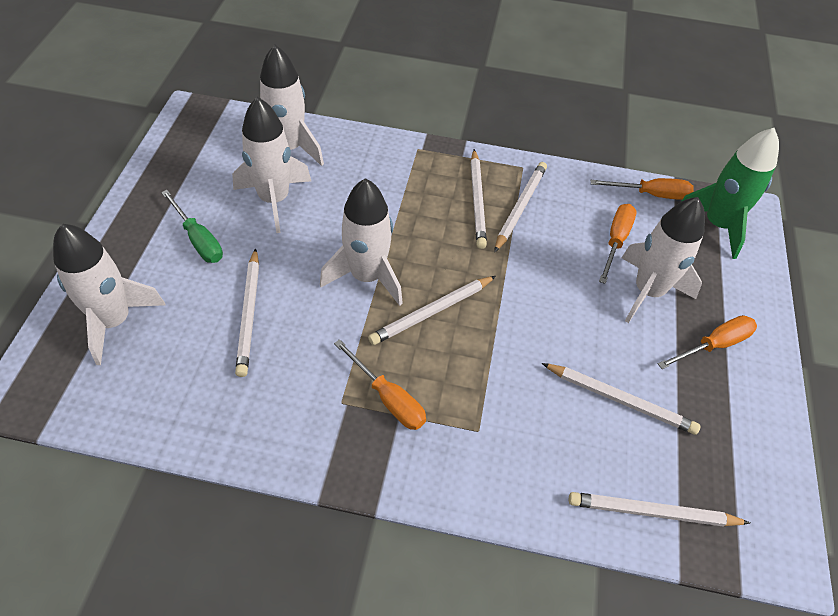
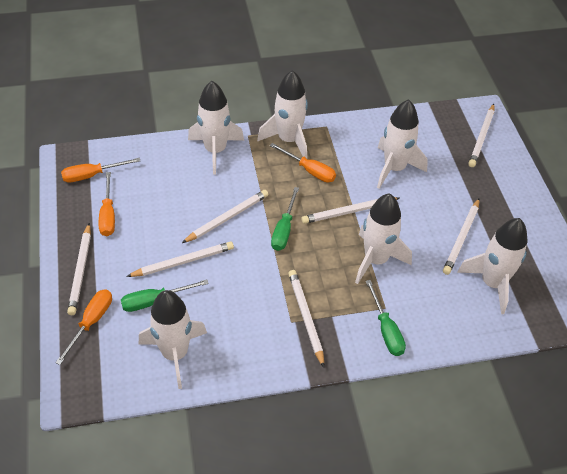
green rocket: 1 -> 0
green screwdriver: 1 -> 3
white pencil: 6 -> 7
white rocket: 5 -> 6

